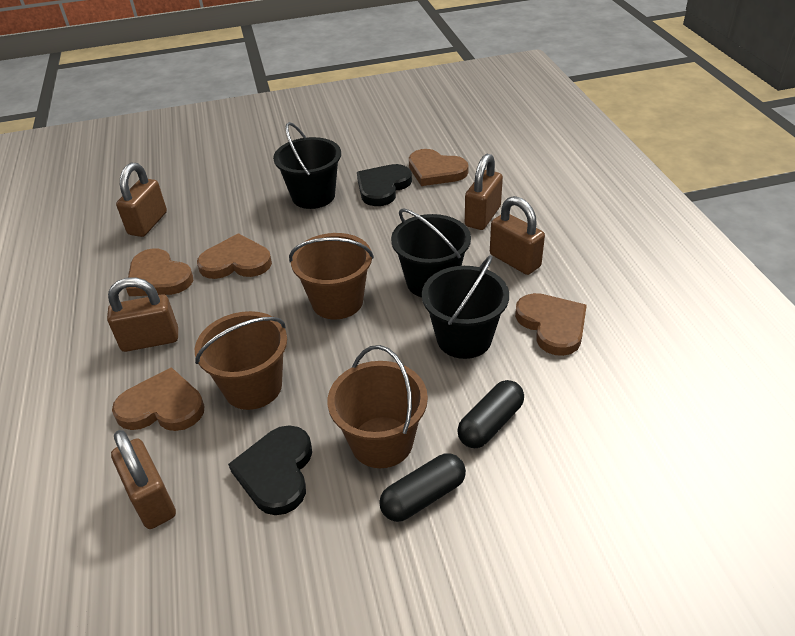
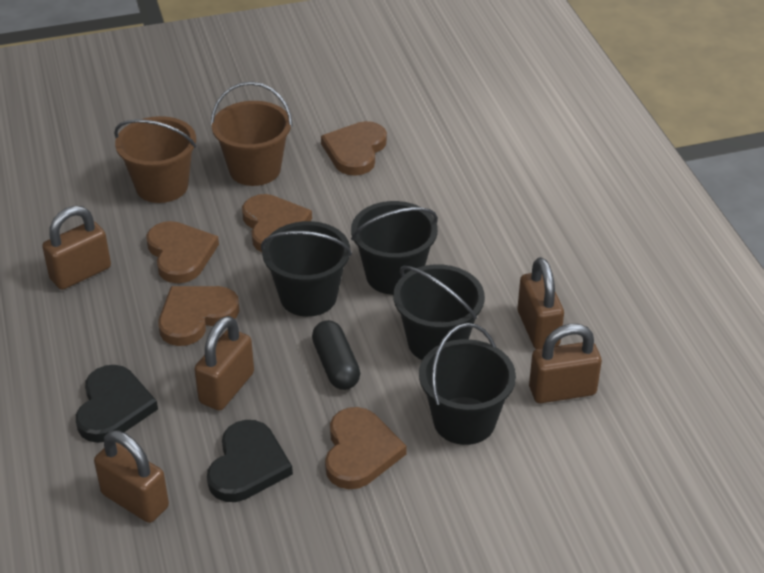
black bucket: 3 -> 4
black capsule: 2 -> 1
brown bucket: 3 -> 2

